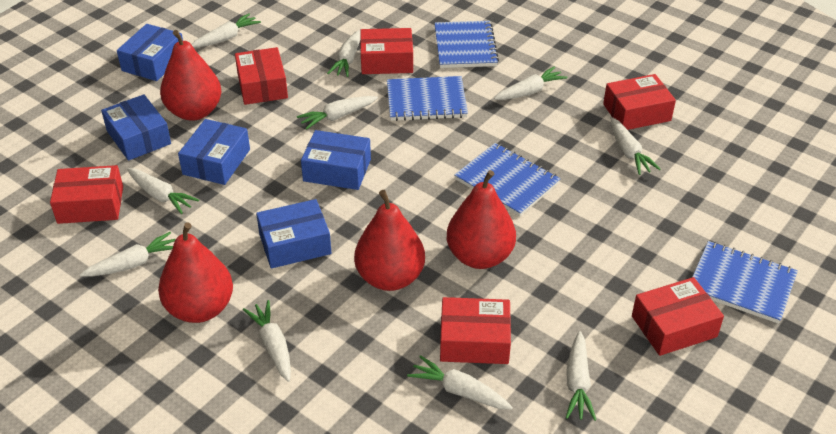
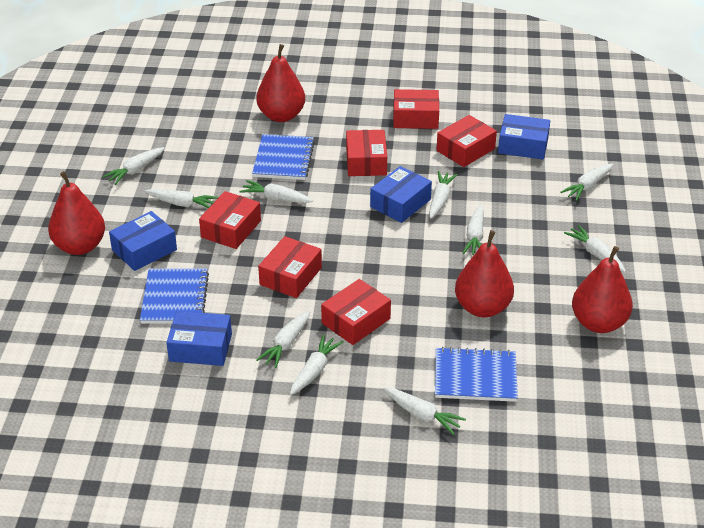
blue box: 5 -> 4
blue notebook: 4 -> 3

